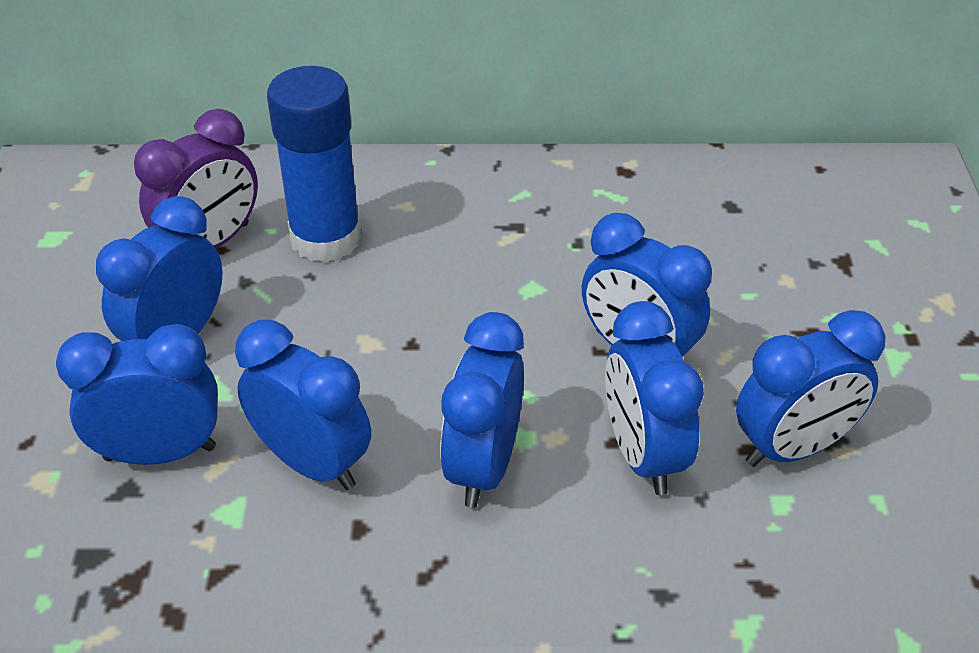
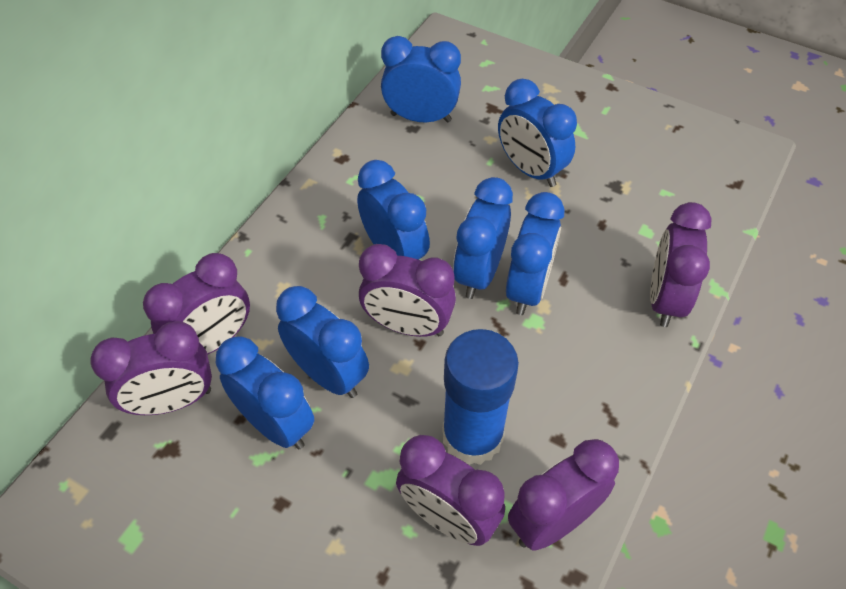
purple clock: 1 -> 6

